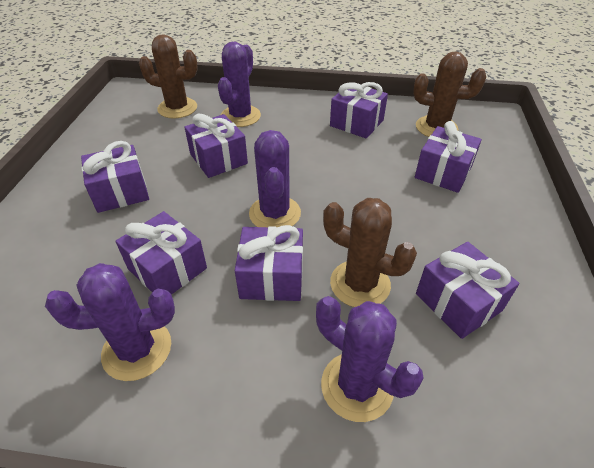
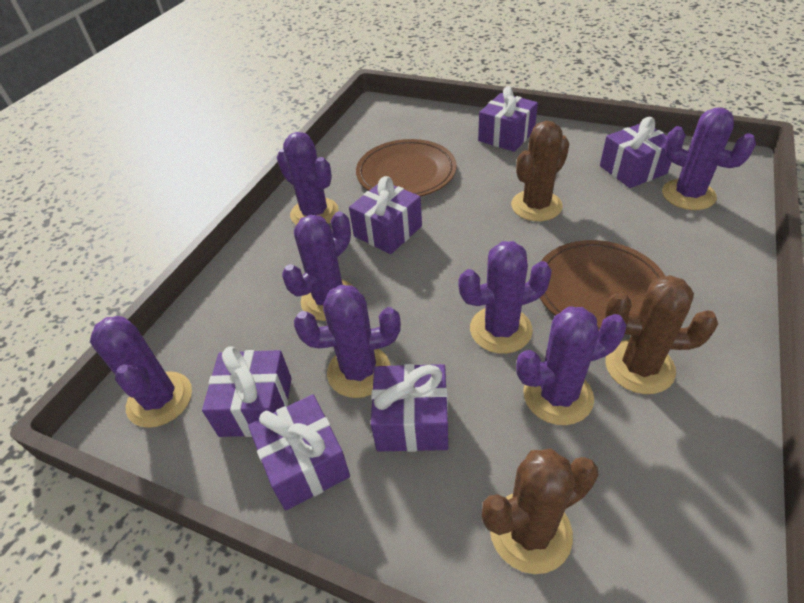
brown plate: 0 -> 2
purple cactus: 4 -> 7
purple gift: 7 -> 6

